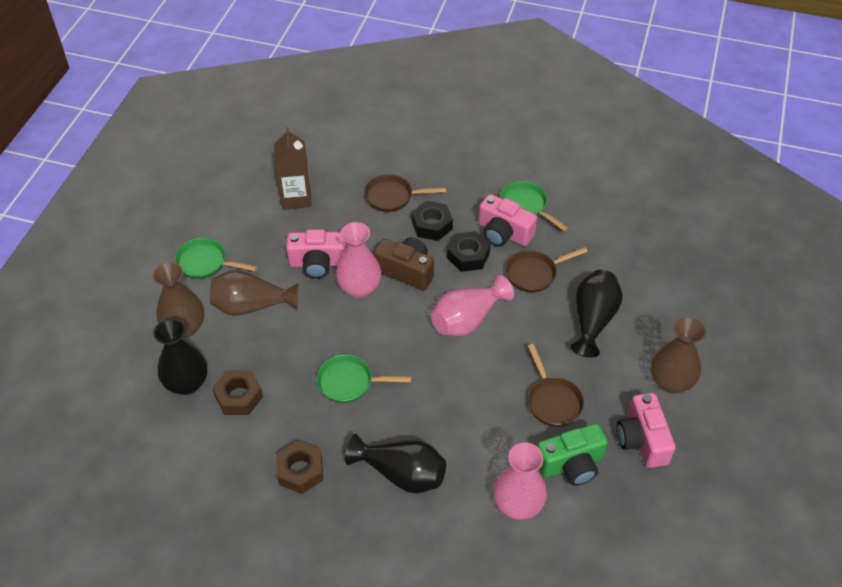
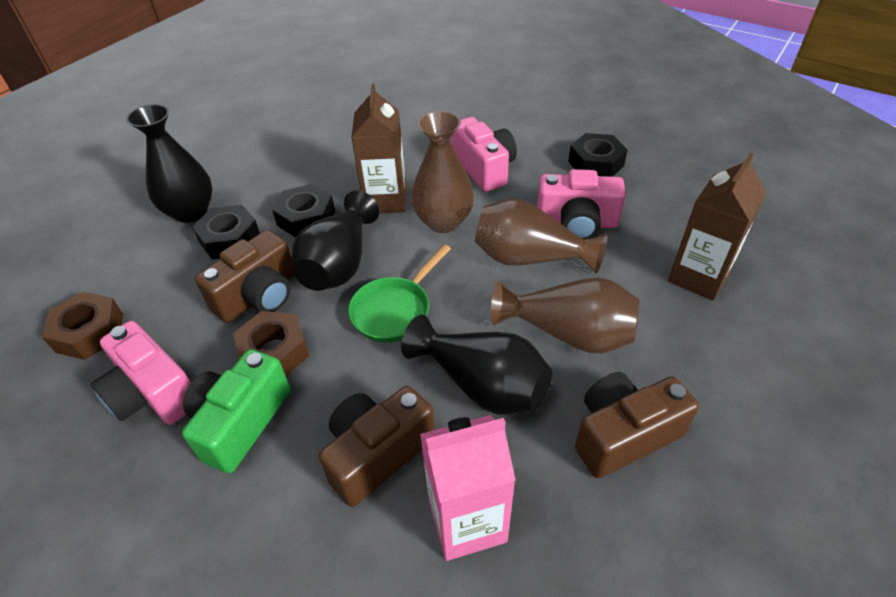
black nut: 2 -> 3
brown camera: 1 -> 3
brown carton: 1 -> 2
brown pan: 3 -> 0
green pan: 3 -> 1
pink carton: 0 -> 1
pink vase: 3 -> 0

